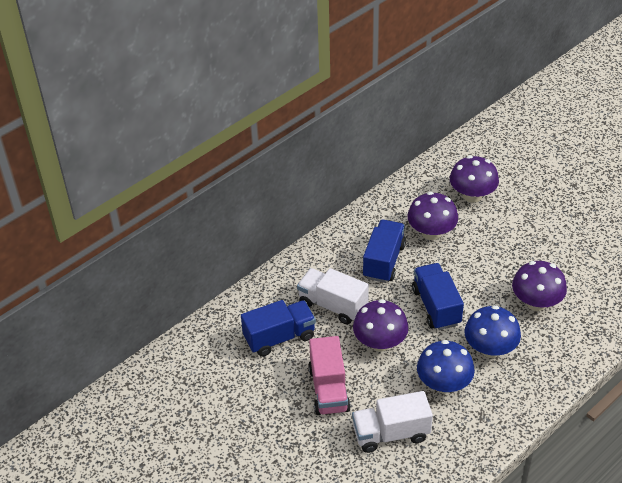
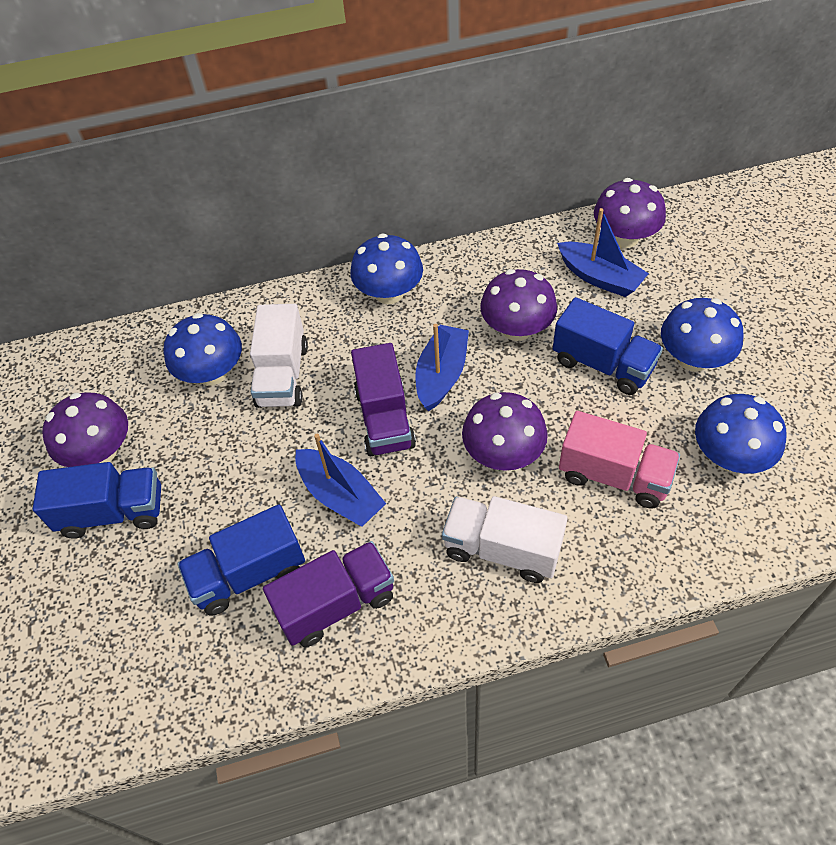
blue boat: 0 -> 3
blue mushroom: 2 -> 4
purple truck: 0 -> 2

